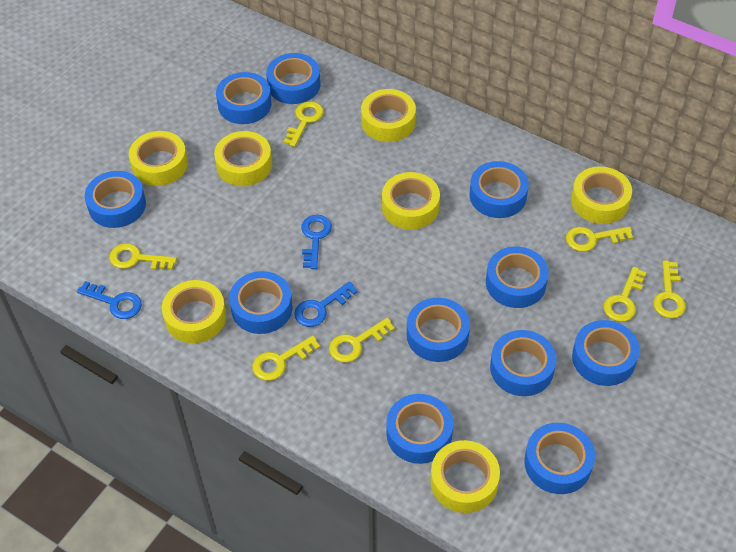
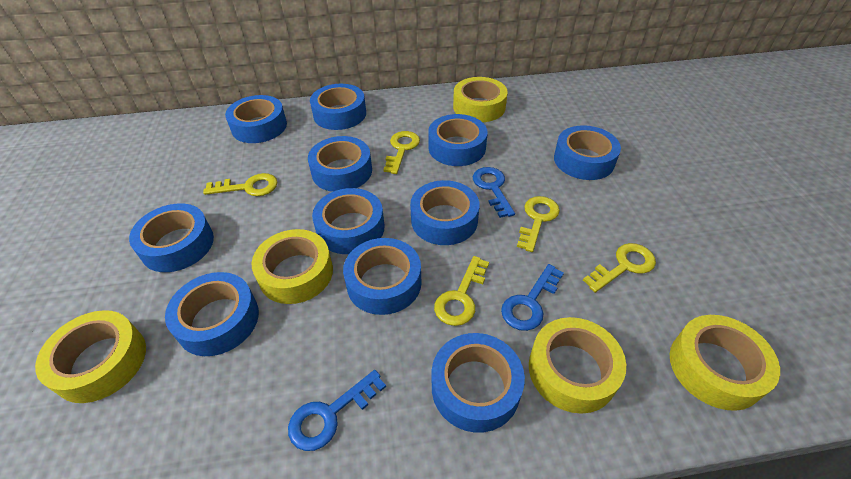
yellow key: 7 -> 5
yellow tape: 7 -> 5

